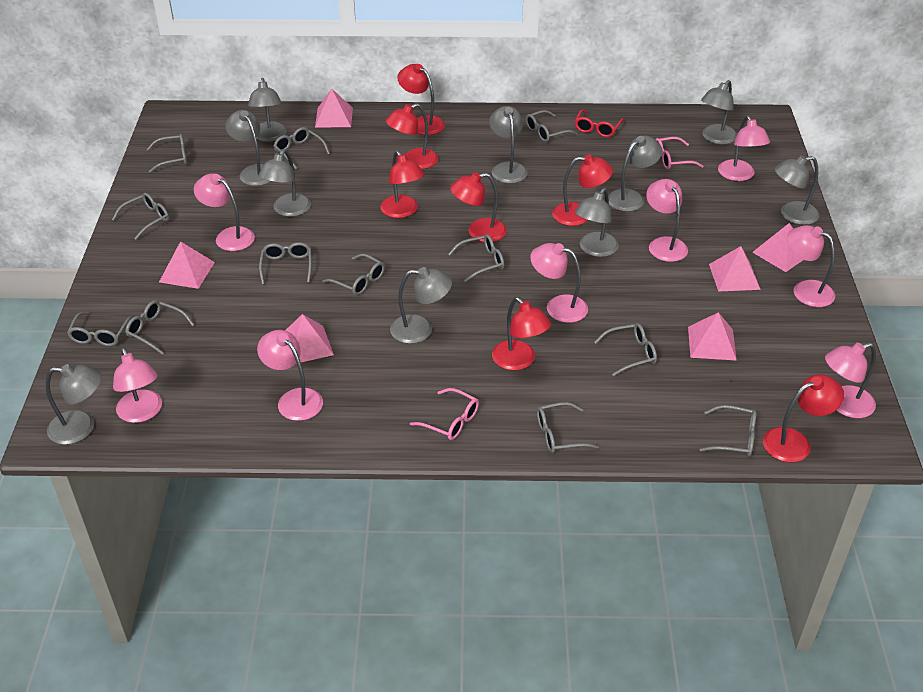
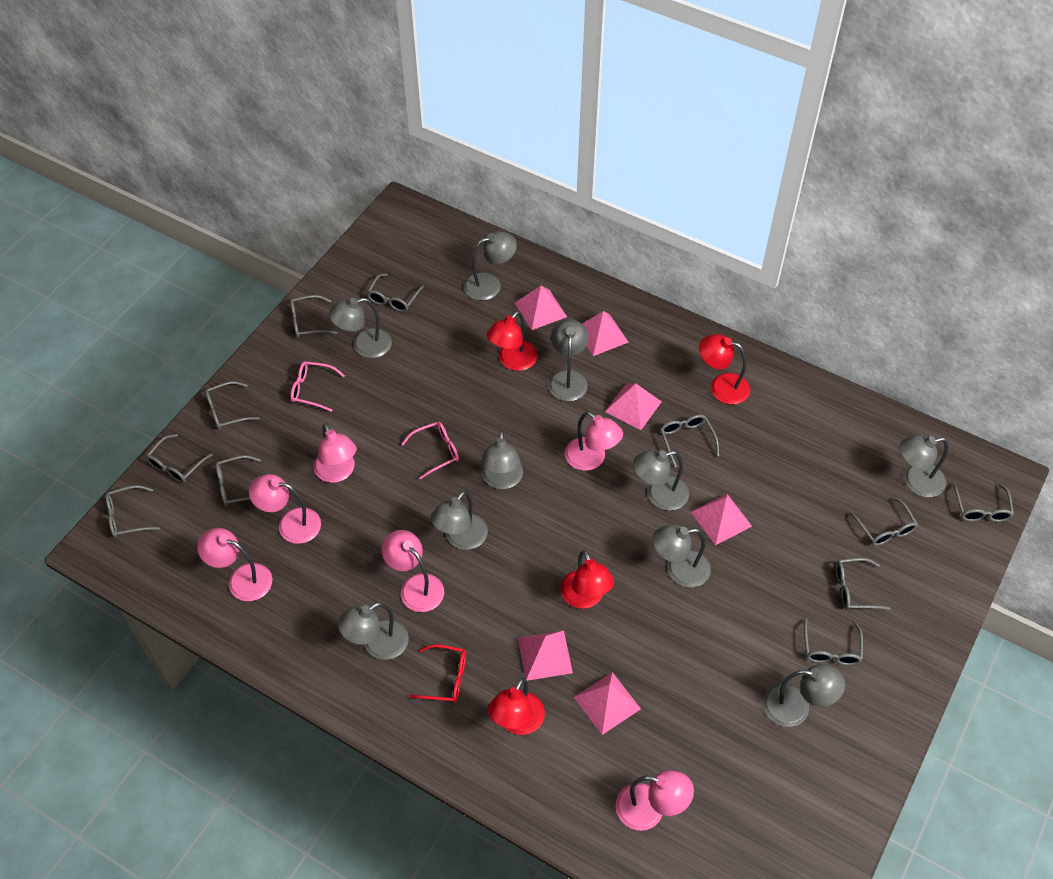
grey glasses: 12 -> 11
pink lamp: 8 -> 6
red lamp: 7 -> 4

